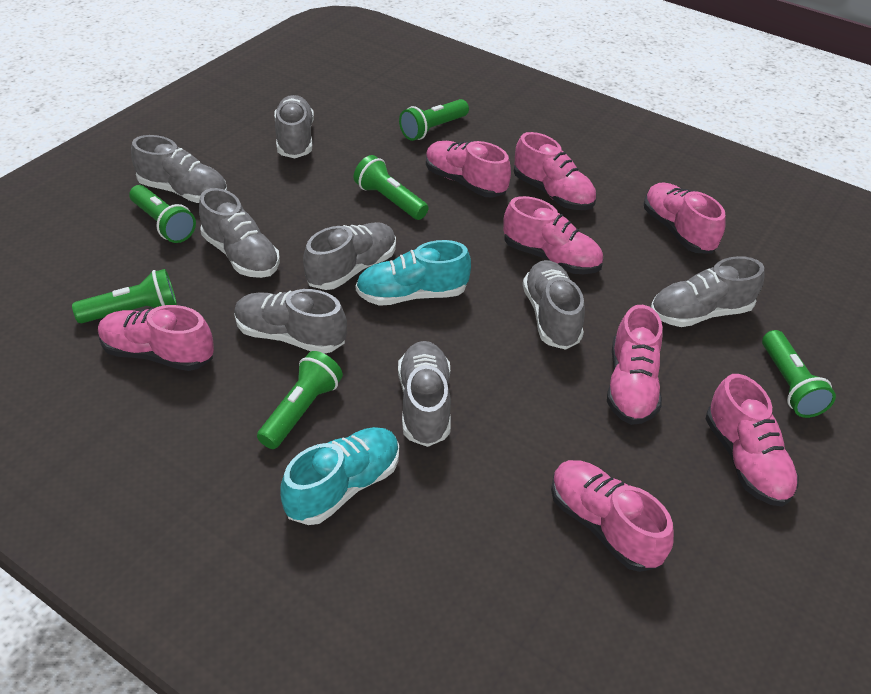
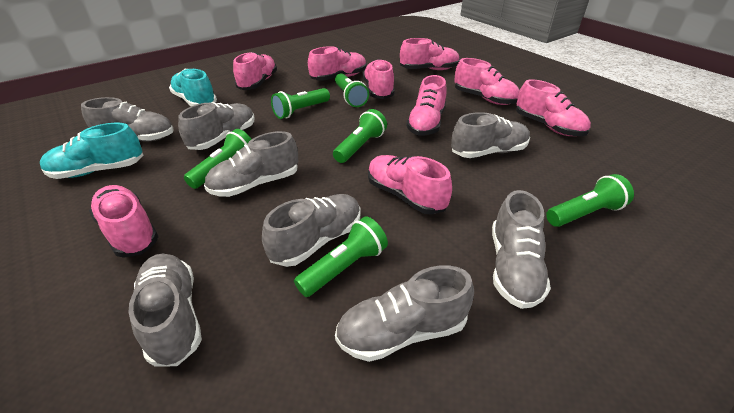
pink shoe: 8 -> 9

